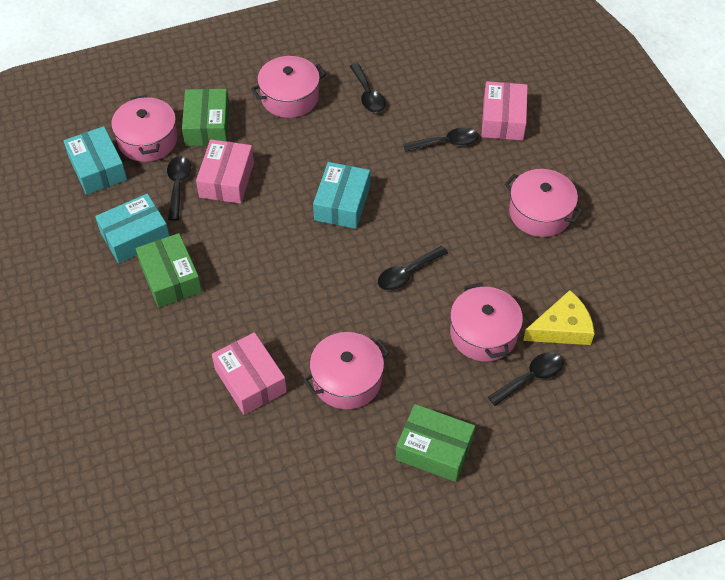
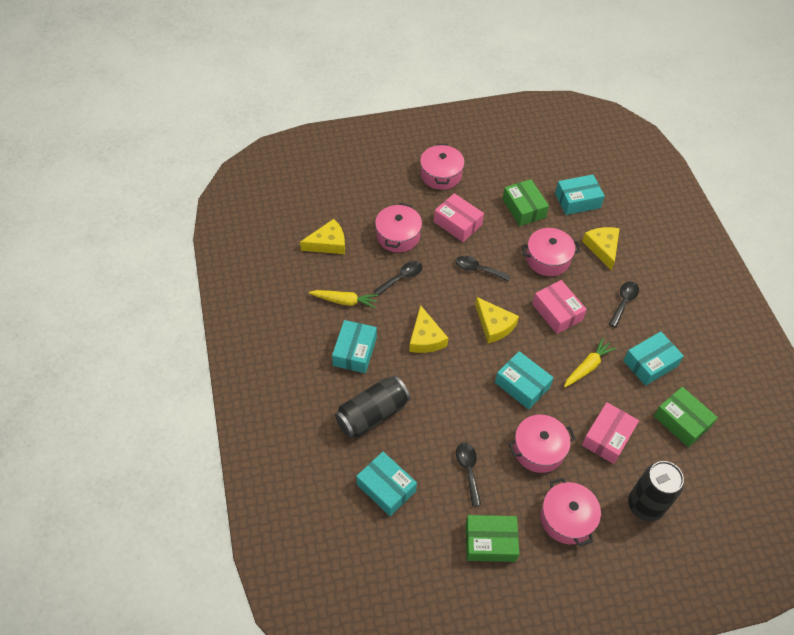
black can: 0 -> 2
black spoon: 5 -> 4
turquoise box: 3 -> 5
yellow carrot: 0 -> 2
yellow cheese: 1 -> 4

